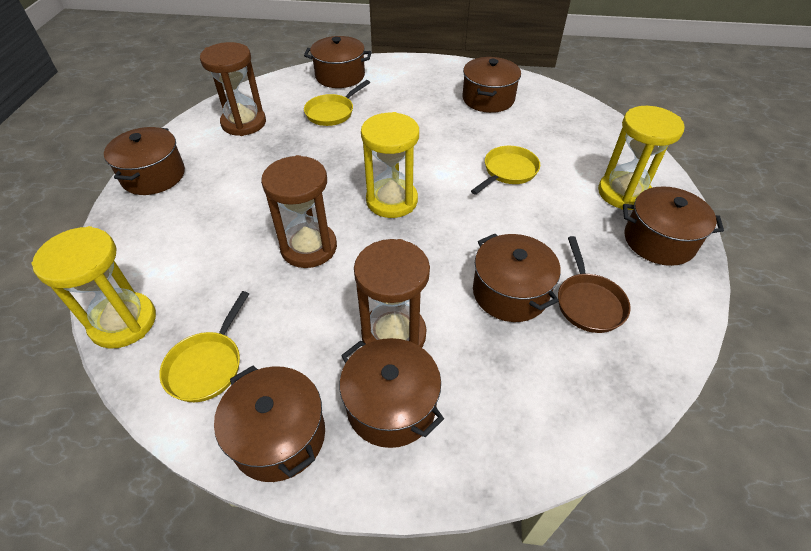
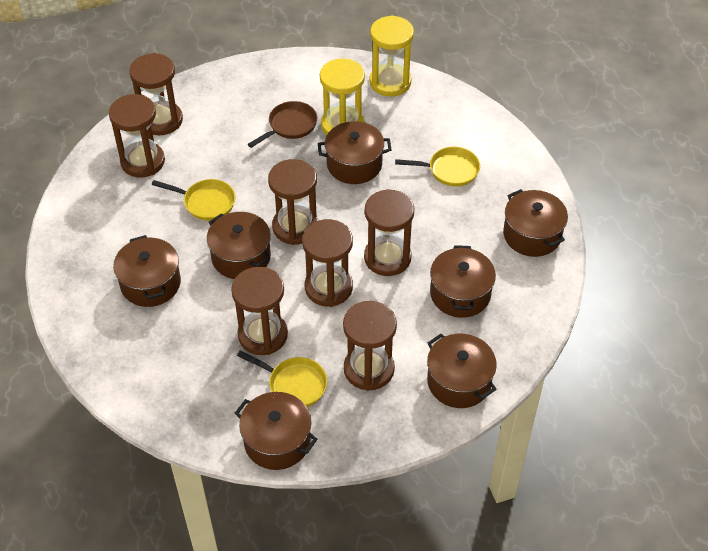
brown hourglass: 3 -> 7
yellow hourglass: 3 -> 2

